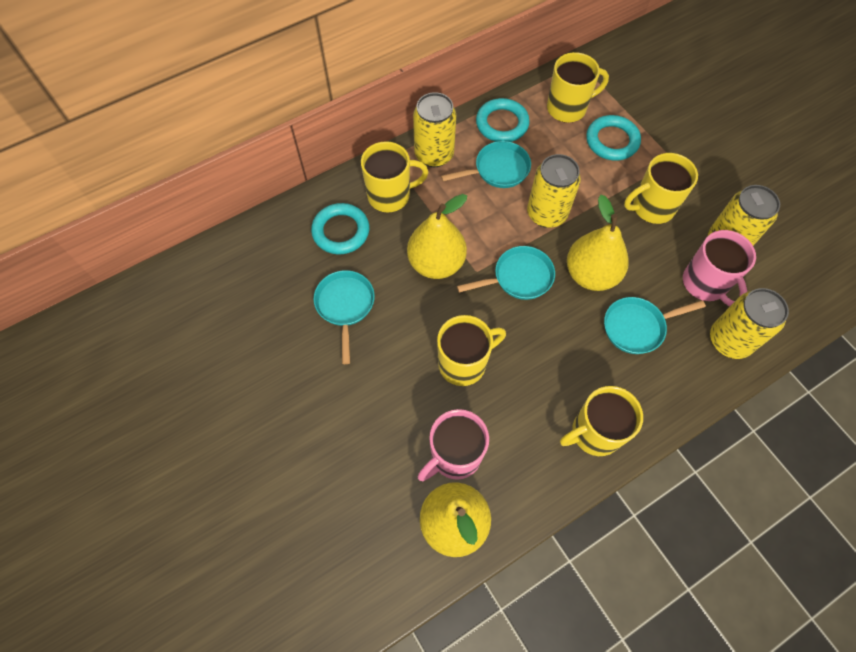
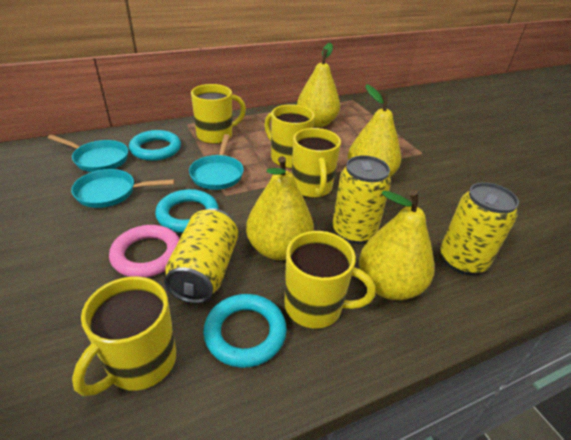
pink mug: 2 -> 0
pink ring: 0 -> 1
turquoise pan: 4 -> 3
yellow can: 4 -> 3
yellow pear: 3 -> 4

